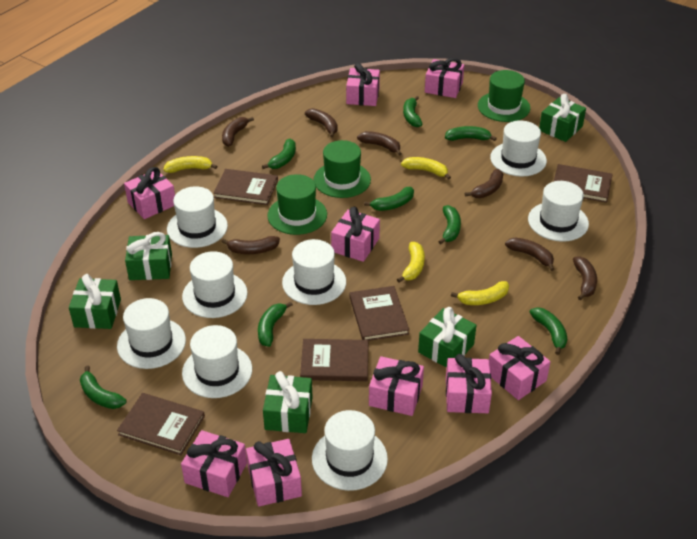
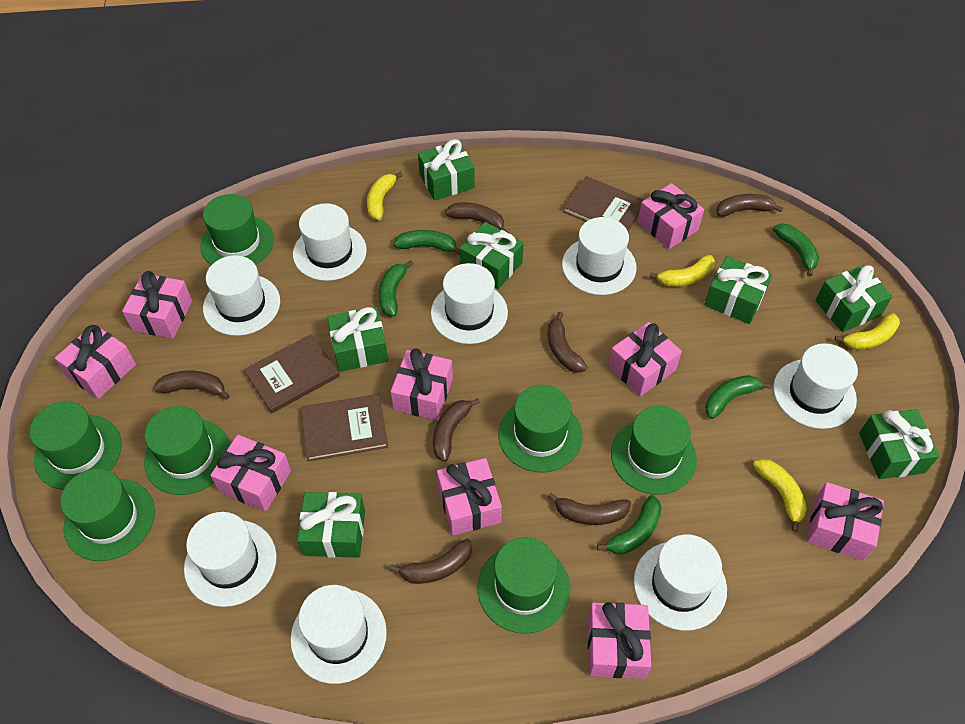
brown book: 5 -> 3
green banana: 8 -> 5
green gift: 5 -> 7
green hat: 3 -> 7

